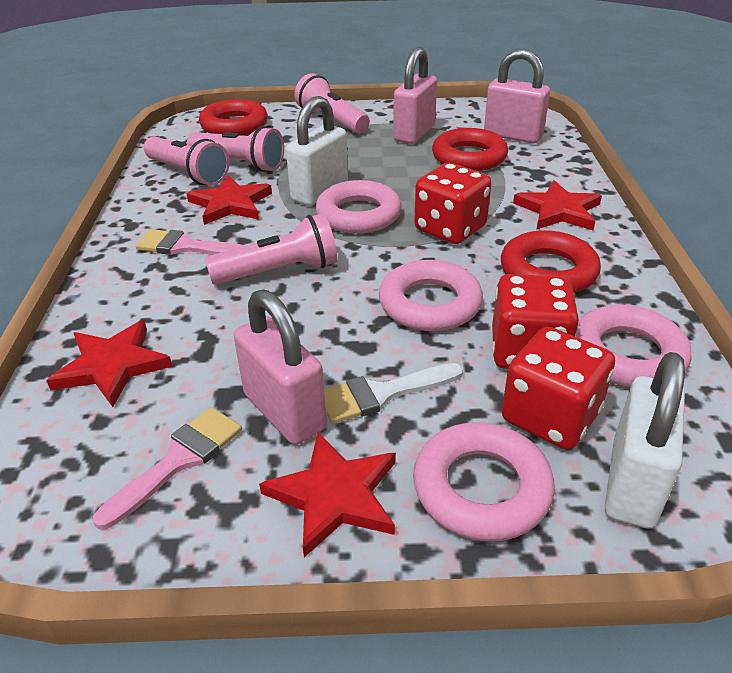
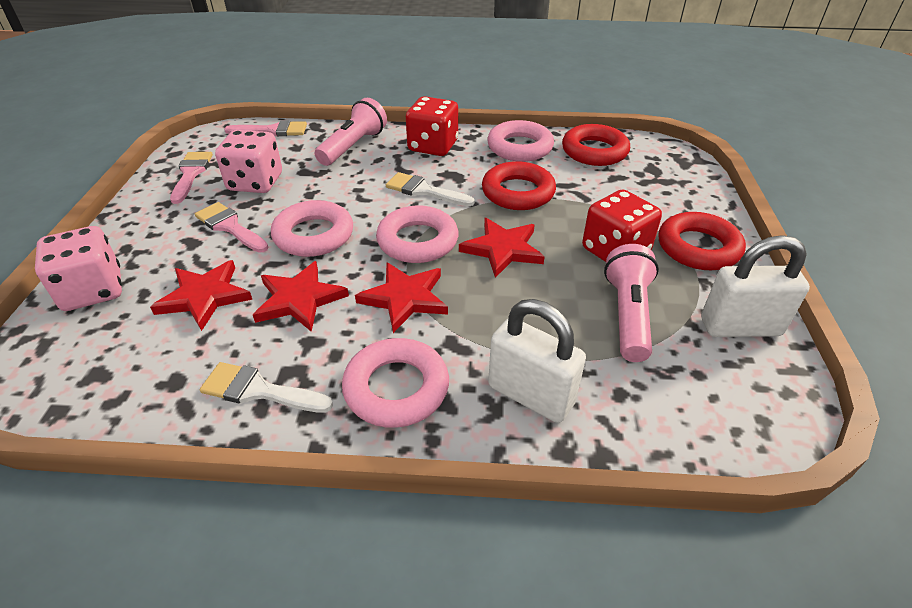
pink brush: 2 -> 3
pink dice: 0 -> 2
pink flashlight: 4 -> 2
pink padlock: 3 -> 0
red dice: 3 -> 2
white brush: 1 -> 2

